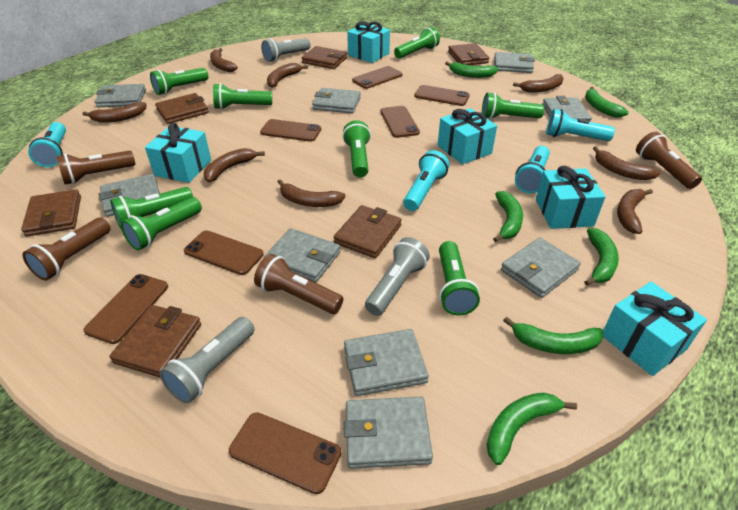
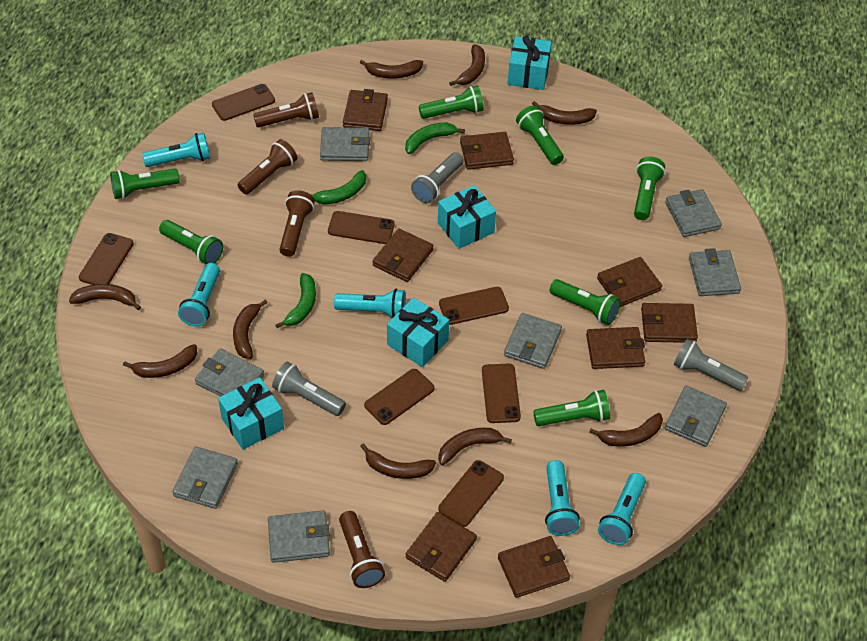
brown banana: 8 -> 9
brown wallet: 6 -> 8
green banana: 6 -> 3
green flashlight: 8 -> 7
grey wallet: 9 -> 8
turquoise flashlight: 4 -> 5
turquoise gift: 5 -> 4

